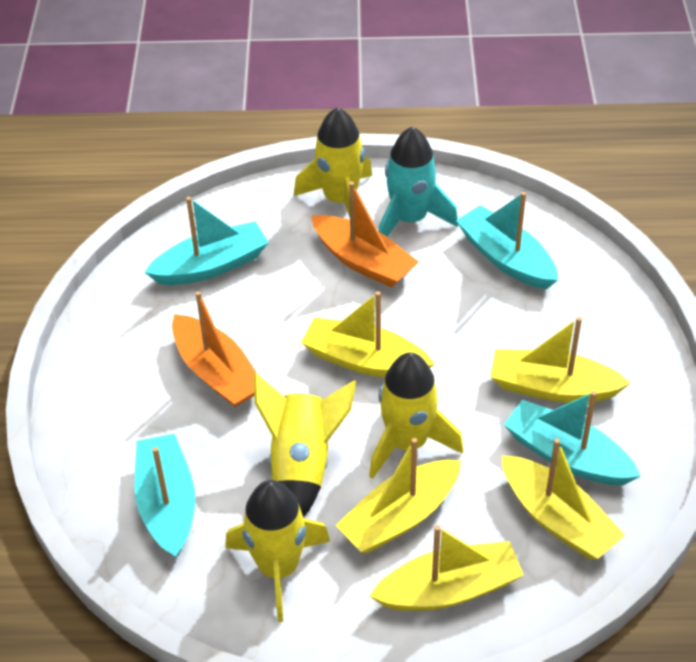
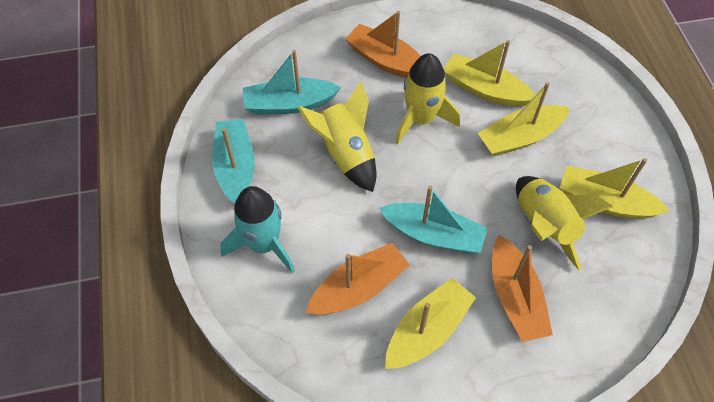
orange boat: 2 -> 3
turquoise boat: 4 -> 3
yellow boat: 5 -> 4
yellow rocket: 4 -> 3

